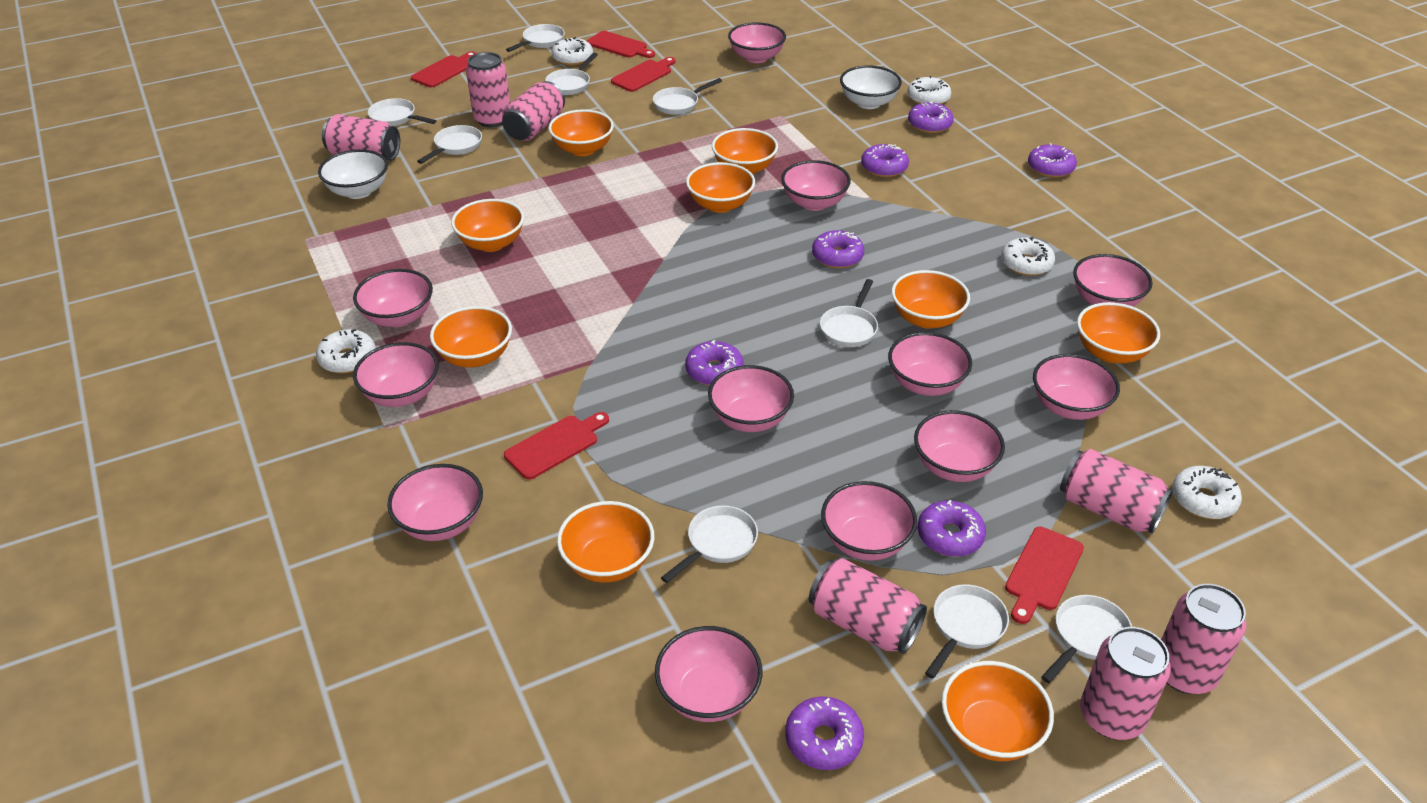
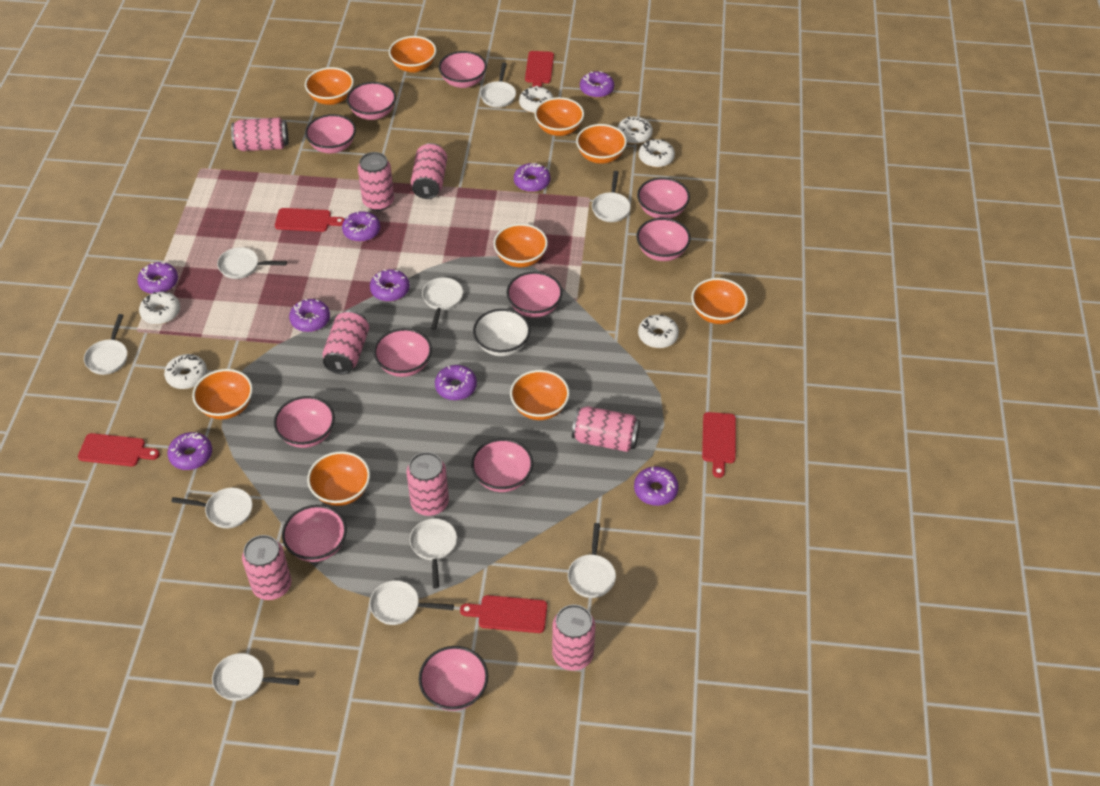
pink bowl: 12 -> 11
pink can: 7 -> 8
purple donut: 7 -> 9
white bowl: 2 -> 1
white donut: 5 -> 6
white pan: 9 -> 10

